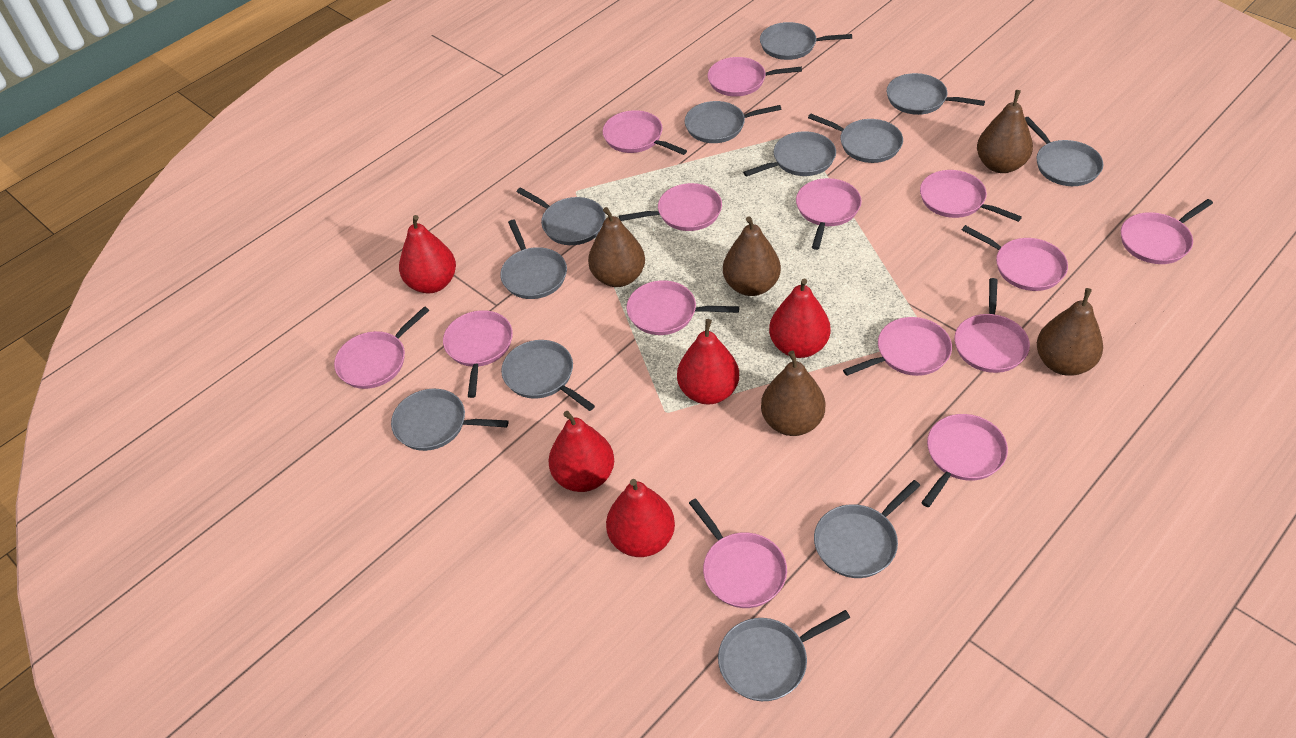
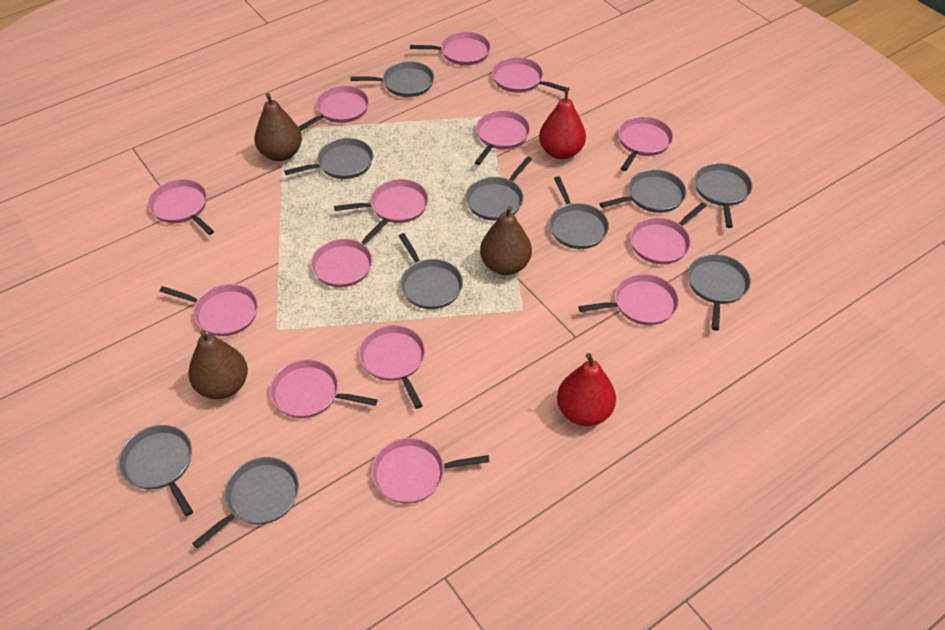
brown pear: 5 -> 3
grey pan: 12 -> 10
red pear: 5 -> 2

